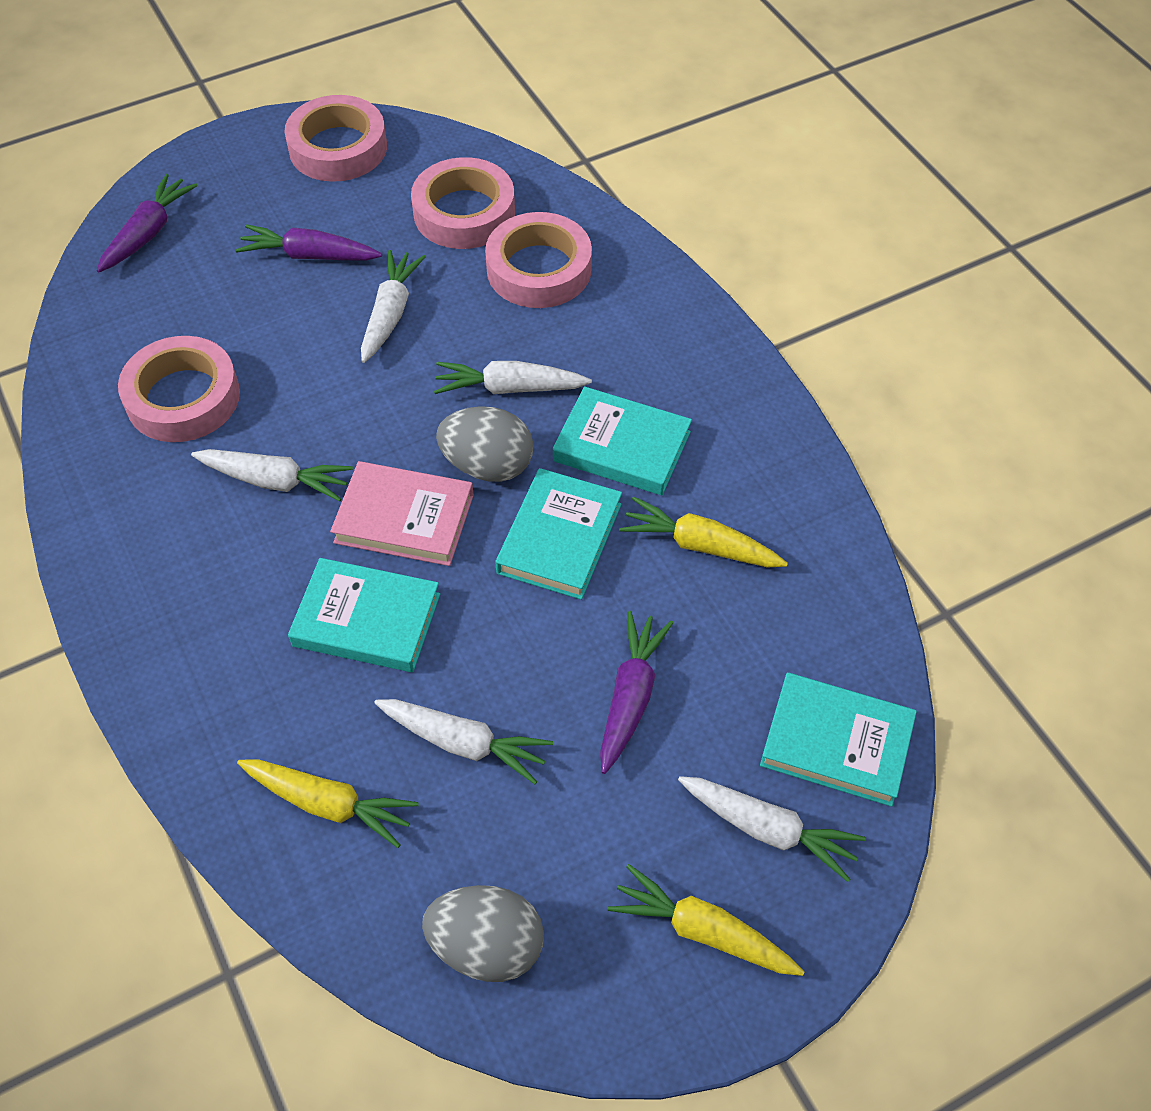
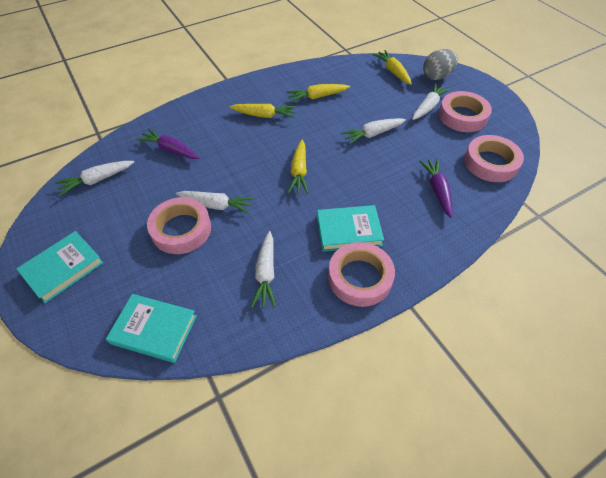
grey egg: 2 -> 1
pink book: 1 -> 0
purple carrot: 3 -> 2
turquoise book: 4 -> 3
yellow carrot: 3 -> 4

